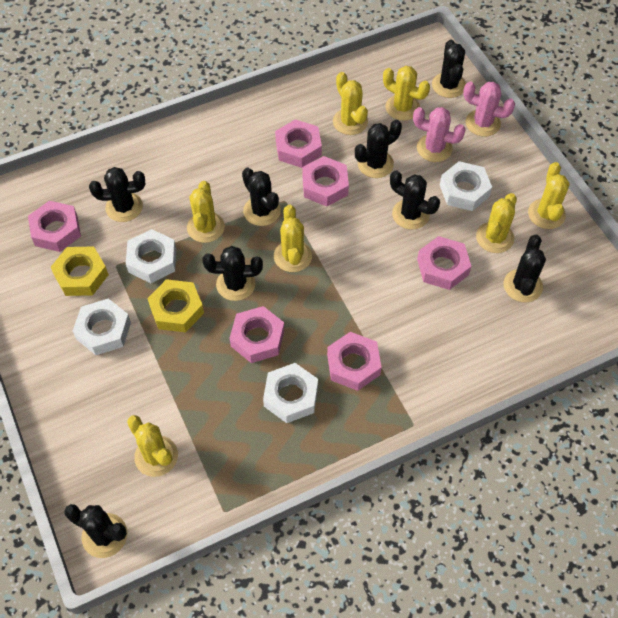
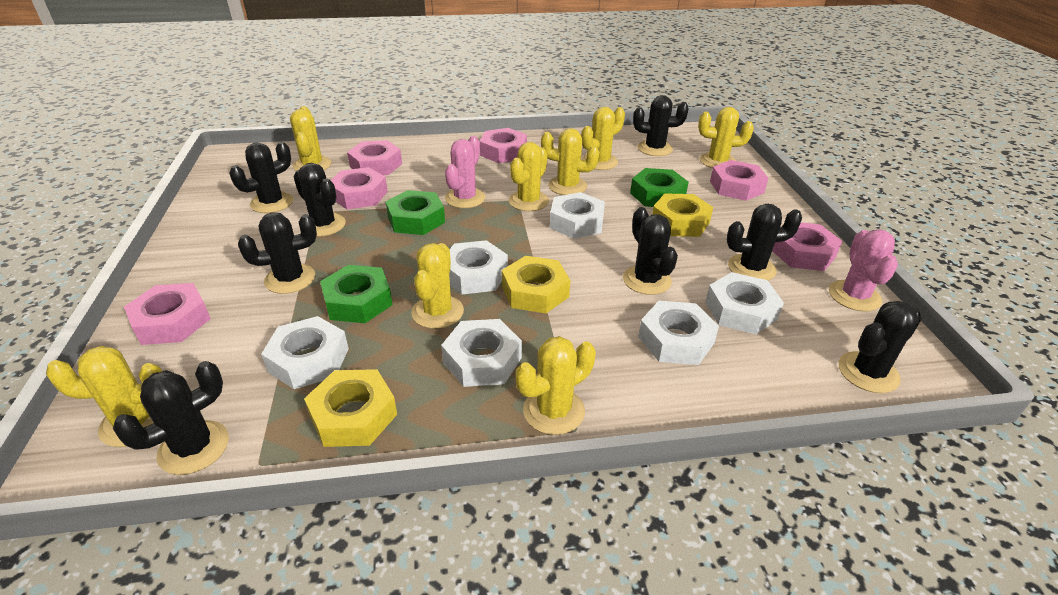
green nut: 0 -> 3
white nut: 4 -> 6
yellow cactus: 7 -> 8
yellow nut: 2 -> 3

